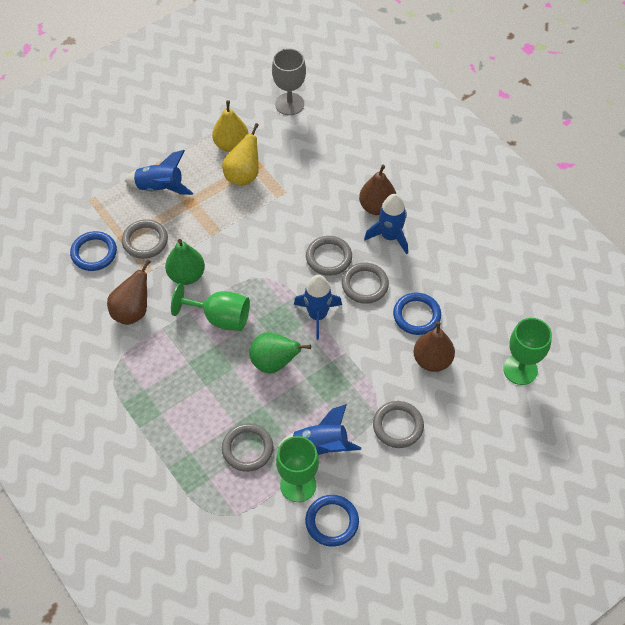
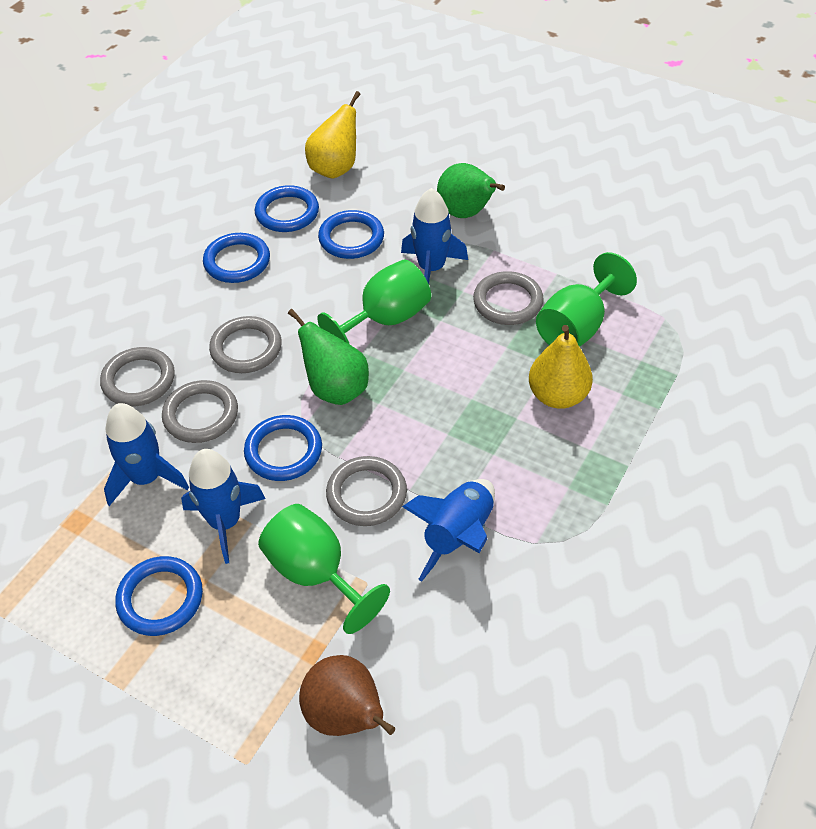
blue ring: 3 -> 5
brown pear: 3 -> 1
grey goblet: 1 -> 0

